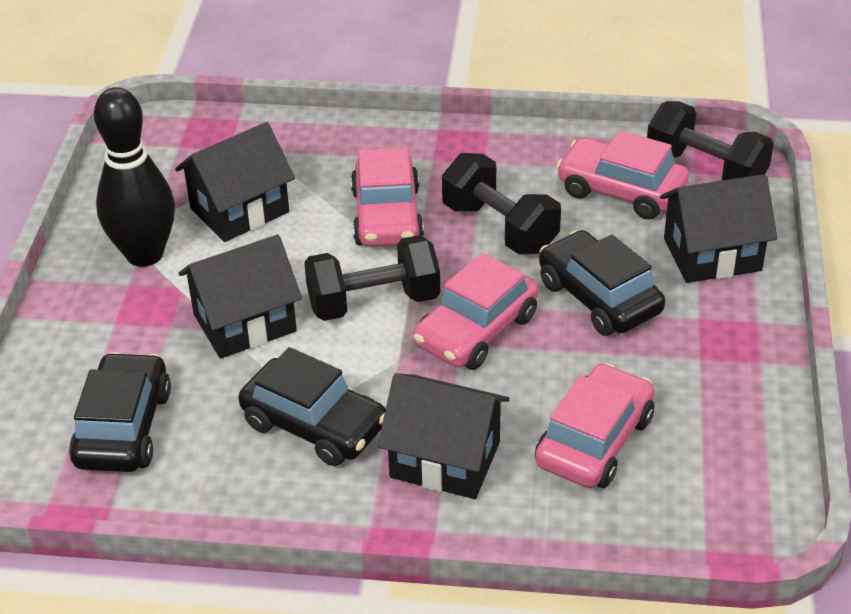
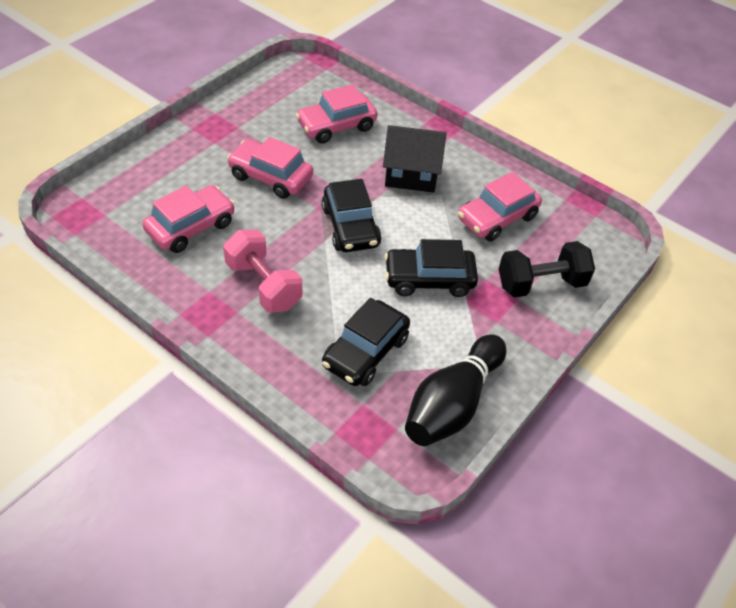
black dumbbell: 3 -> 1
black house: 4 -> 1
pink dumbbell: 0 -> 1

